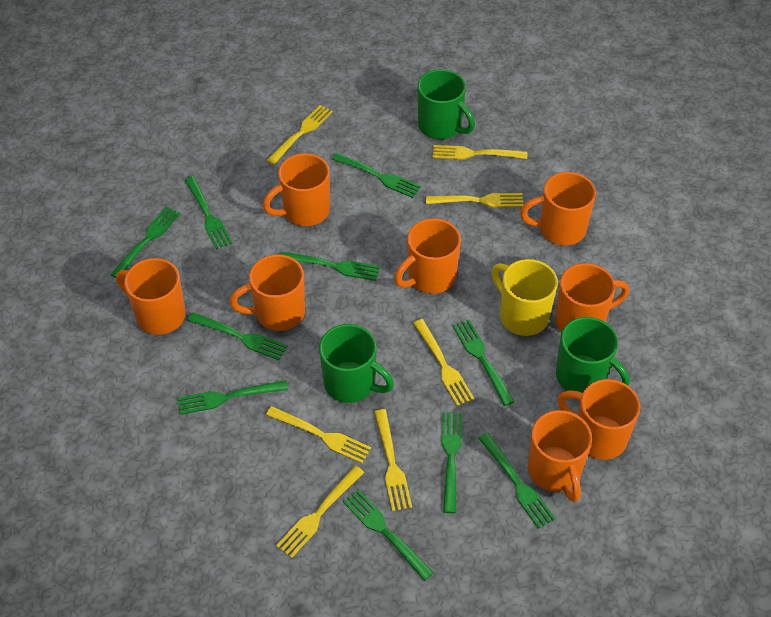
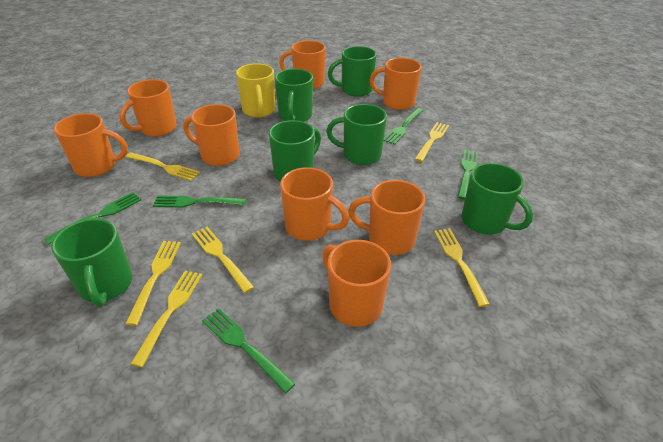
green fork: 10 -> 5
green mug: 3 -> 6
yellow fork: 7 -> 6

